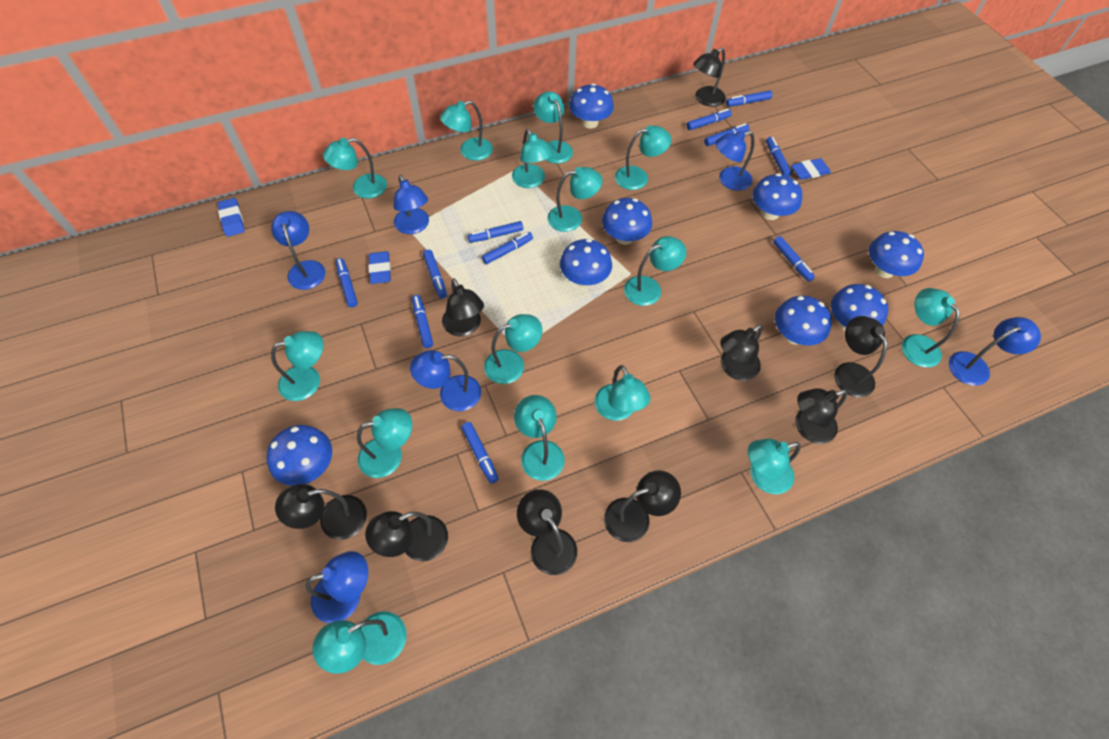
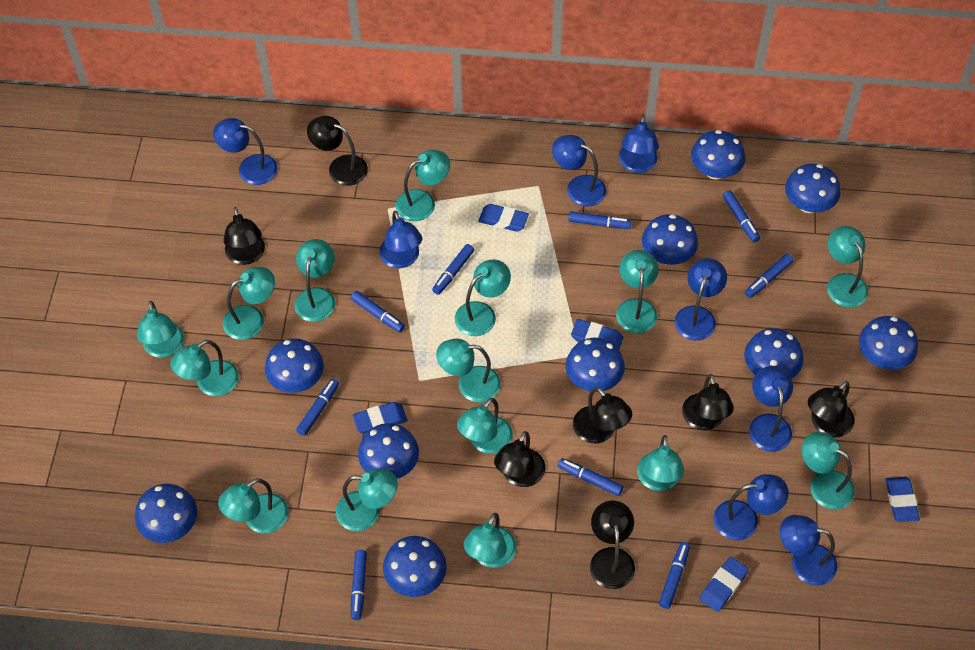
black lamp: 9 -> 7
blue eraser: 3 -> 5
blue lamp: 6 -> 8
blue marker: 11 -> 9
blue mushroom: 8 -> 10

